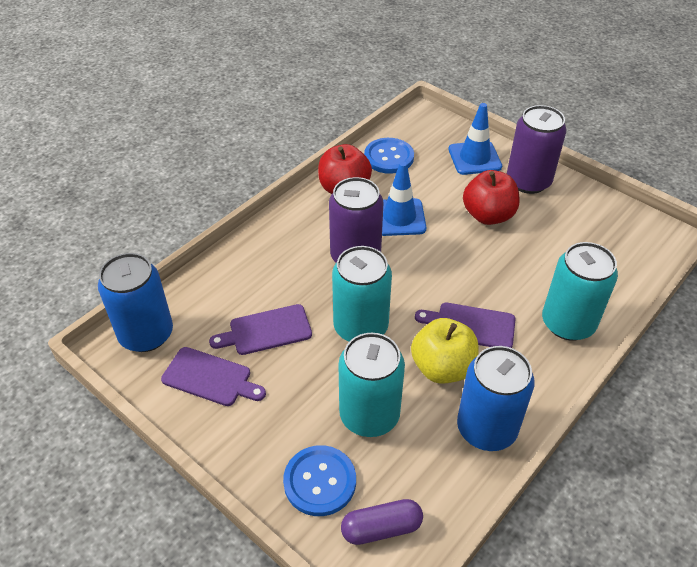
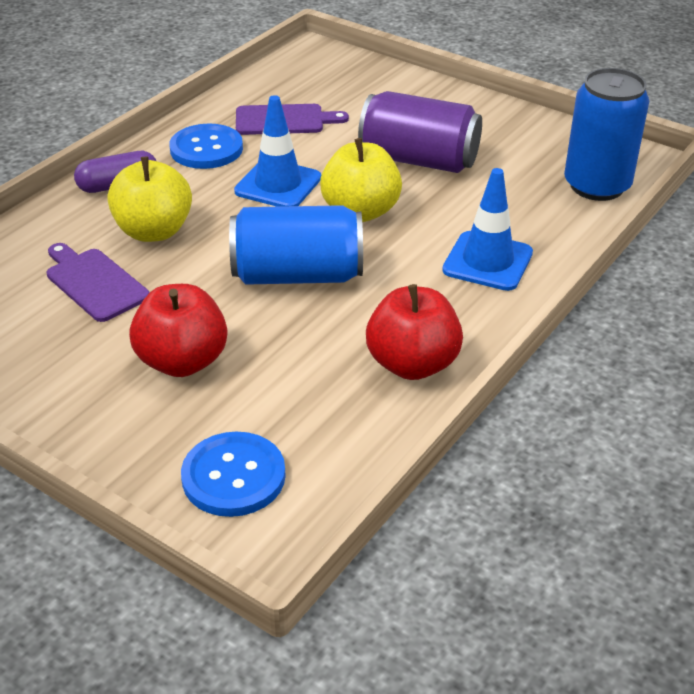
purple can: 2 -> 1
purple cutting board: 3 -> 2
turquoise can: 3 -> 0
yellow apple: 1 -> 2

